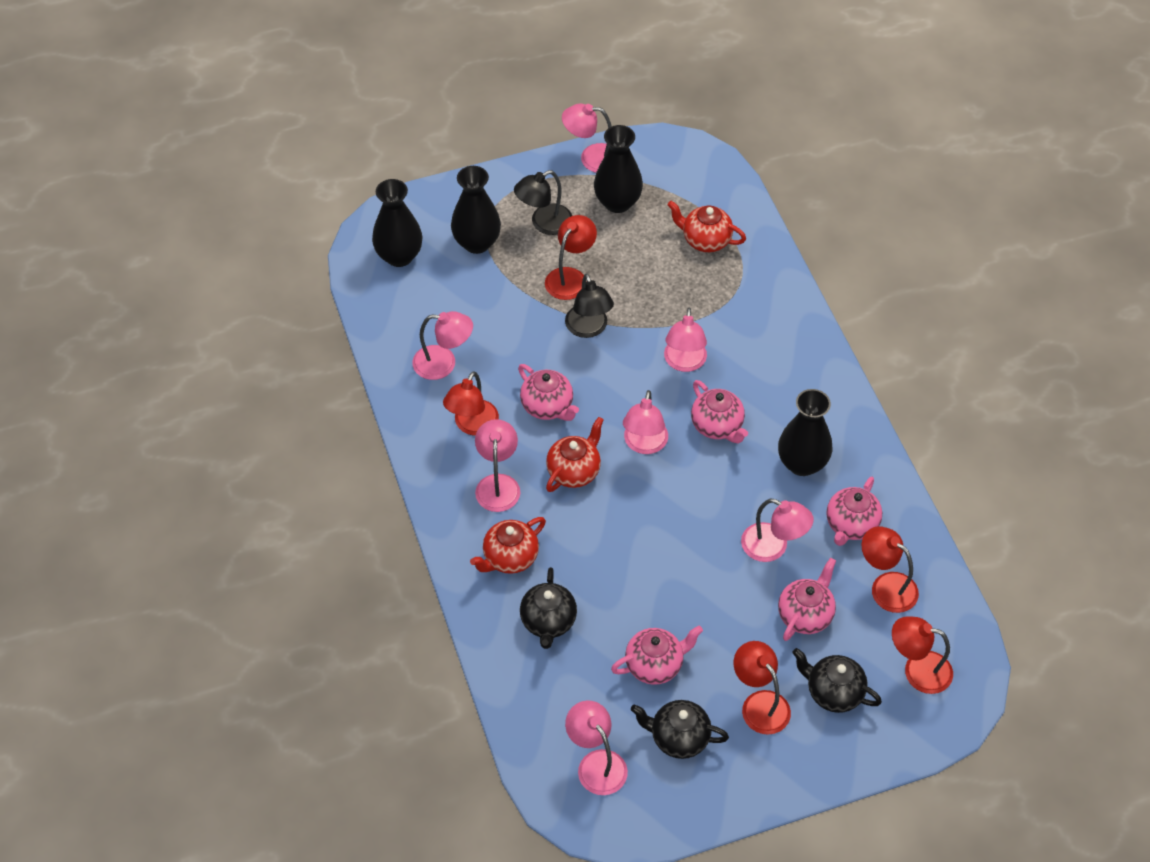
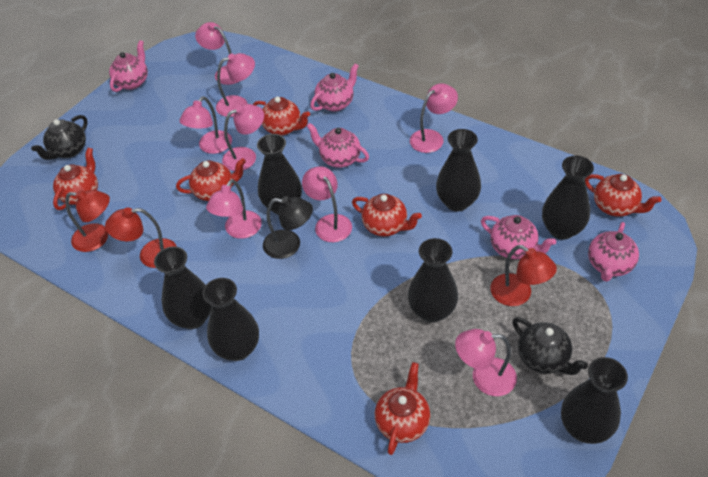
black lamp: 2 -> 1
black teapot: 3 -> 2
black vase: 4 -> 7
pink lamp: 7 -> 8
red lamp: 5 -> 3
red teapot: 3 -> 6

